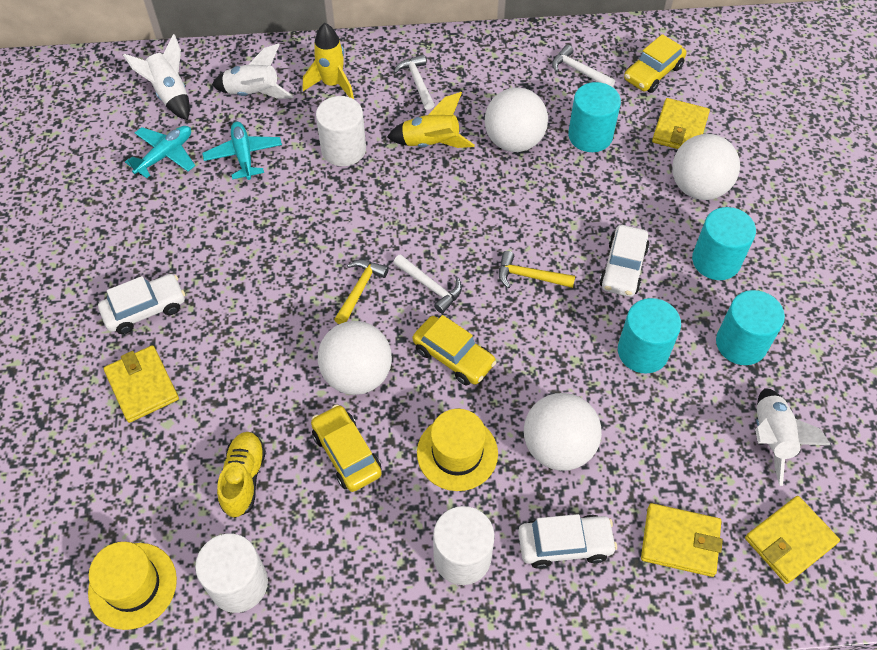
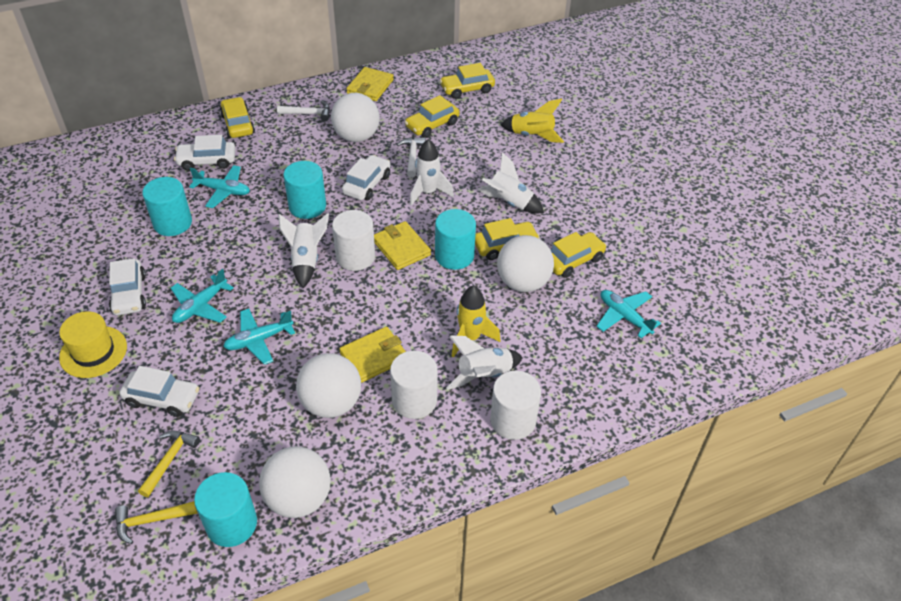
turquoise plane: 2 -> 4
white car: 3 -> 4
white hammer: 3 -> 2
white rocket: 3 -> 4
yellow car: 3 -> 5
yellow hat: 2 -> 1
yellow shoe: 1 -> 0
yellow wallet: 4 -> 3

